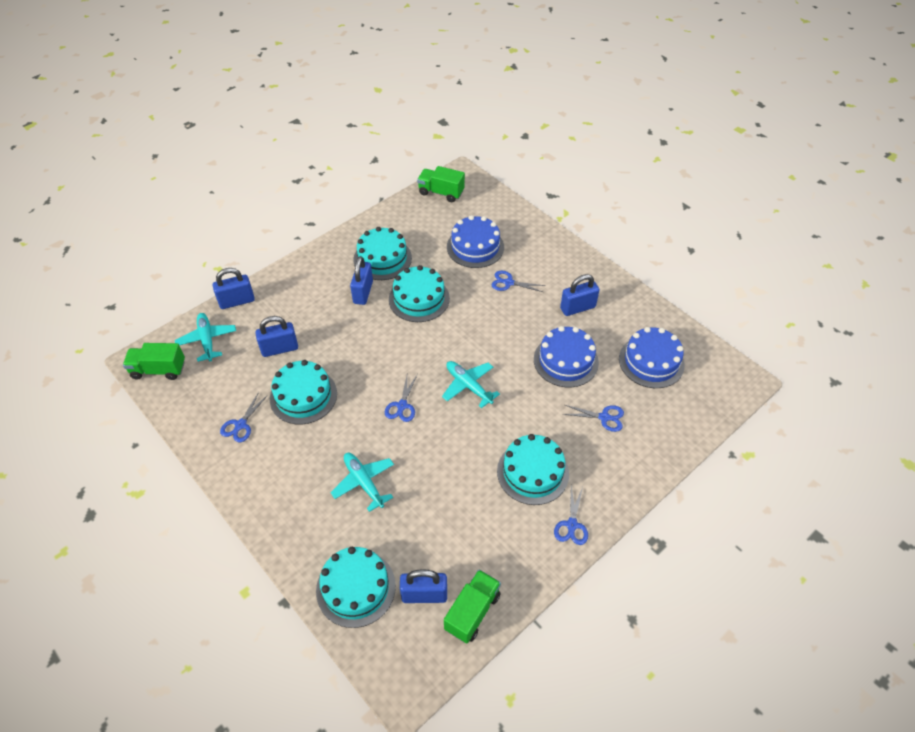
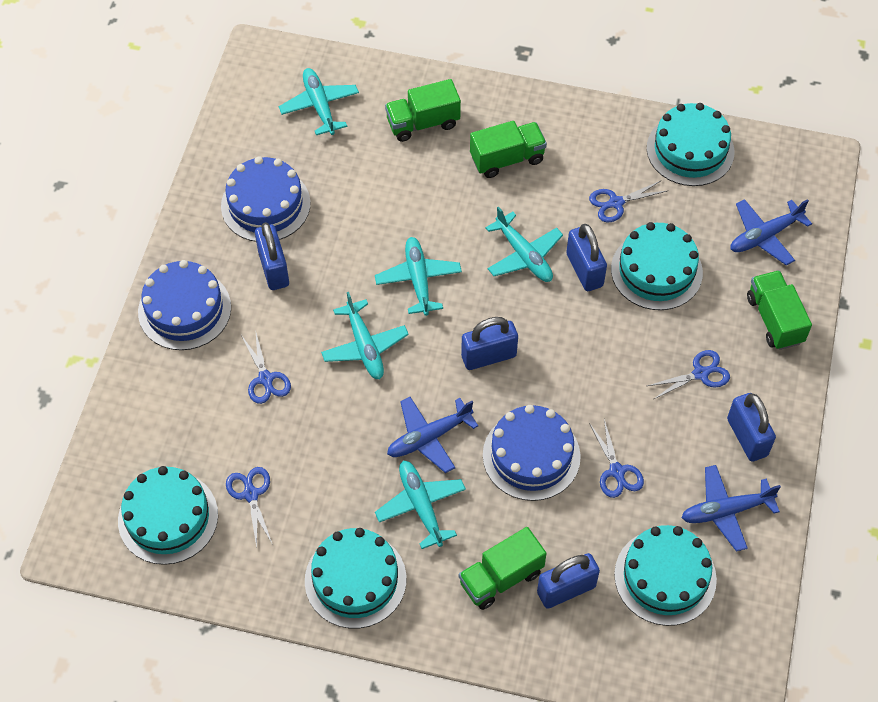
blue plane: 0 -> 3
green truck: 3 -> 4
turquoise plane: 3 -> 5

